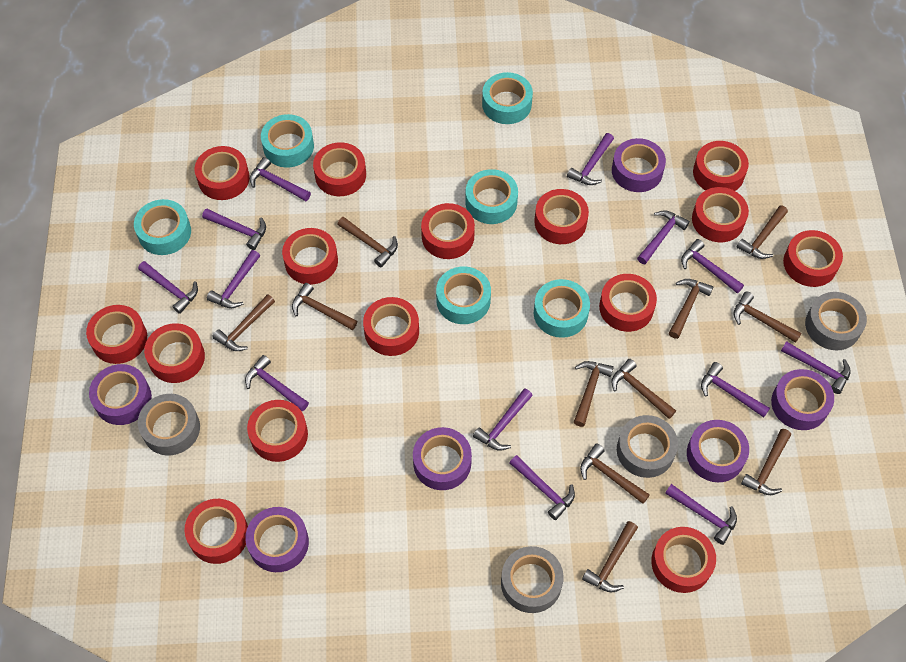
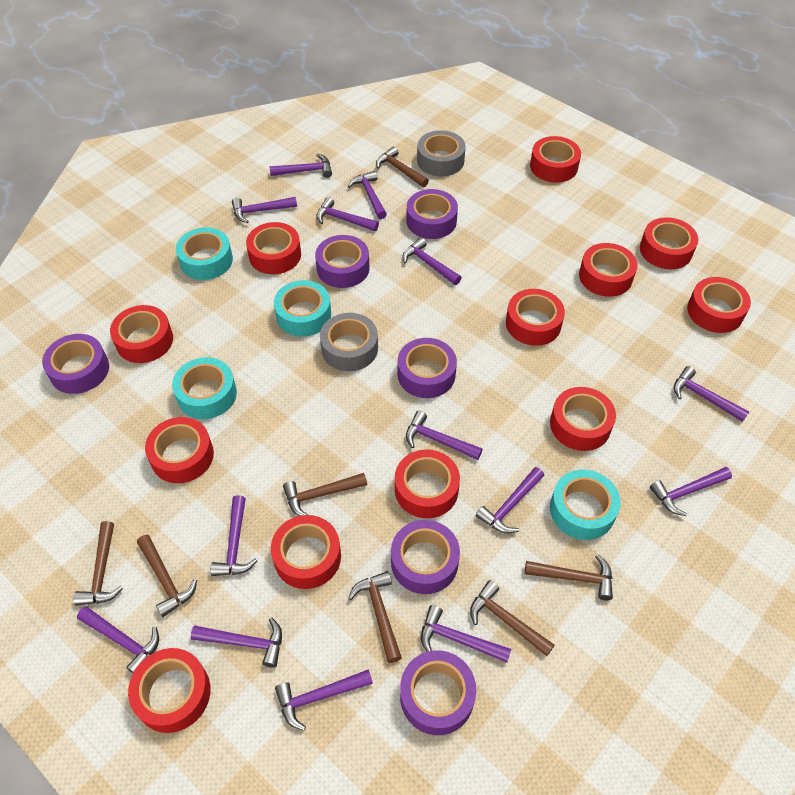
brown hammer: 11 -> 7
grey tape: 4 -> 2
purple hammer: 13 -> 14
red tape: 15 -> 12
turquoise tape: 6 -> 4

